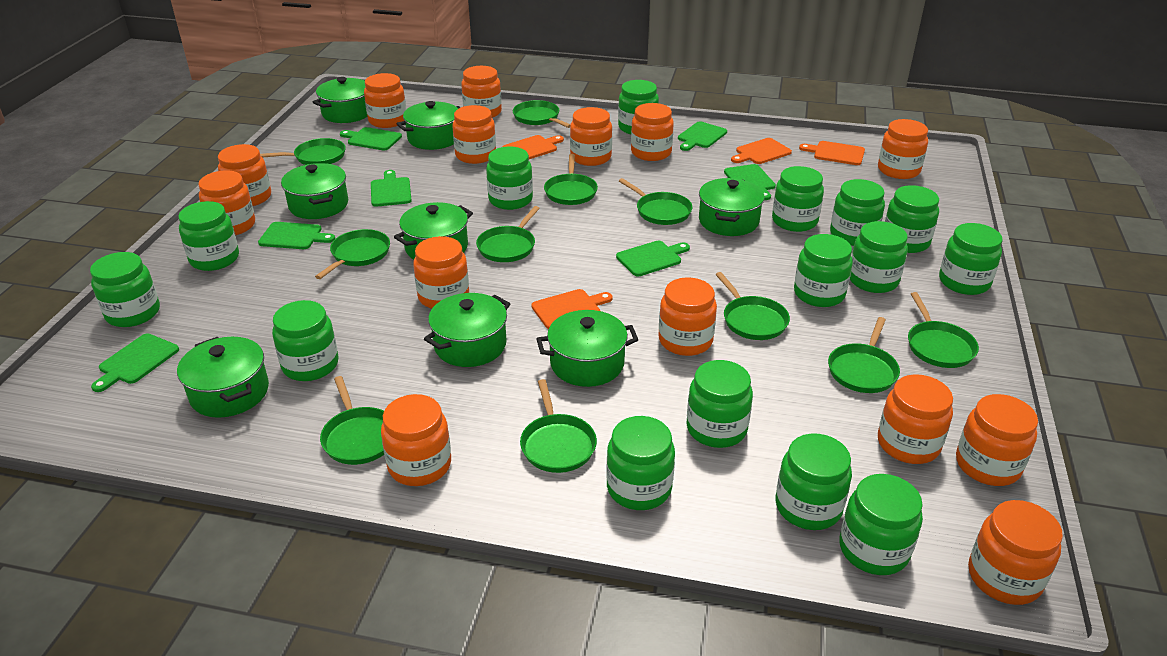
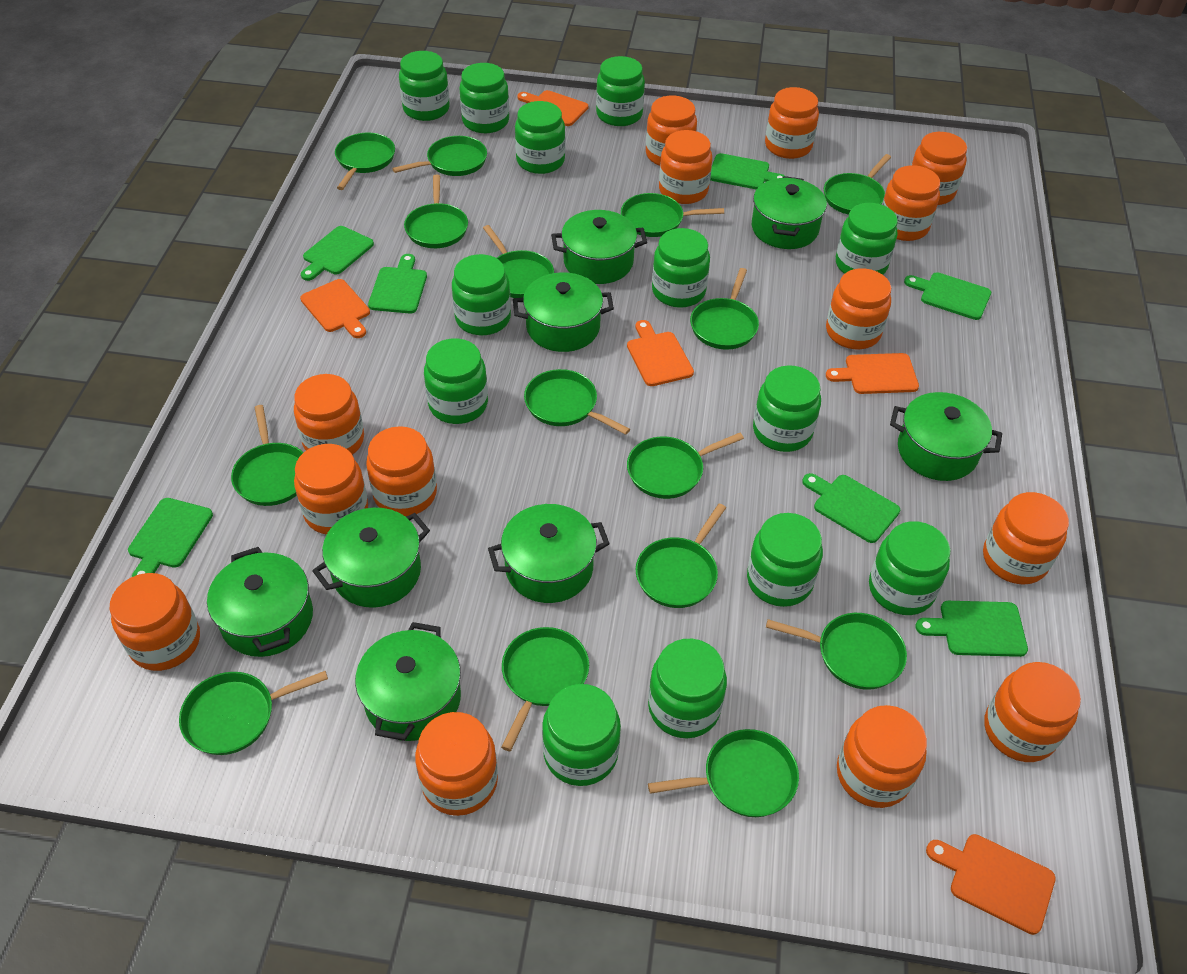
green jar: 15 -> 13
green pan: 11 -> 15
orange cutting board: 4 -> 5

